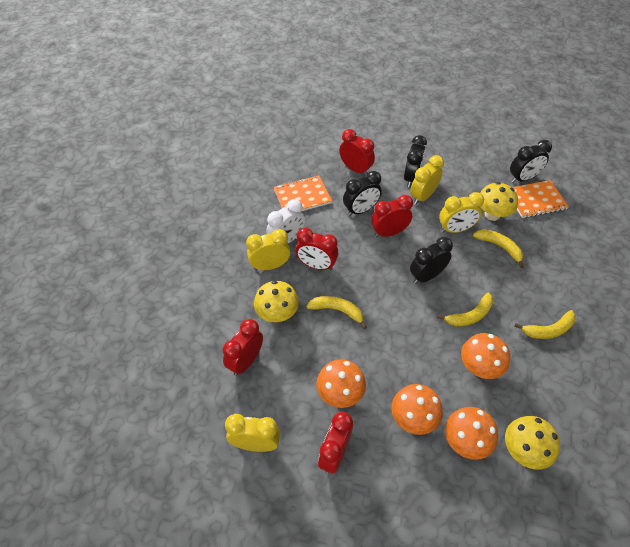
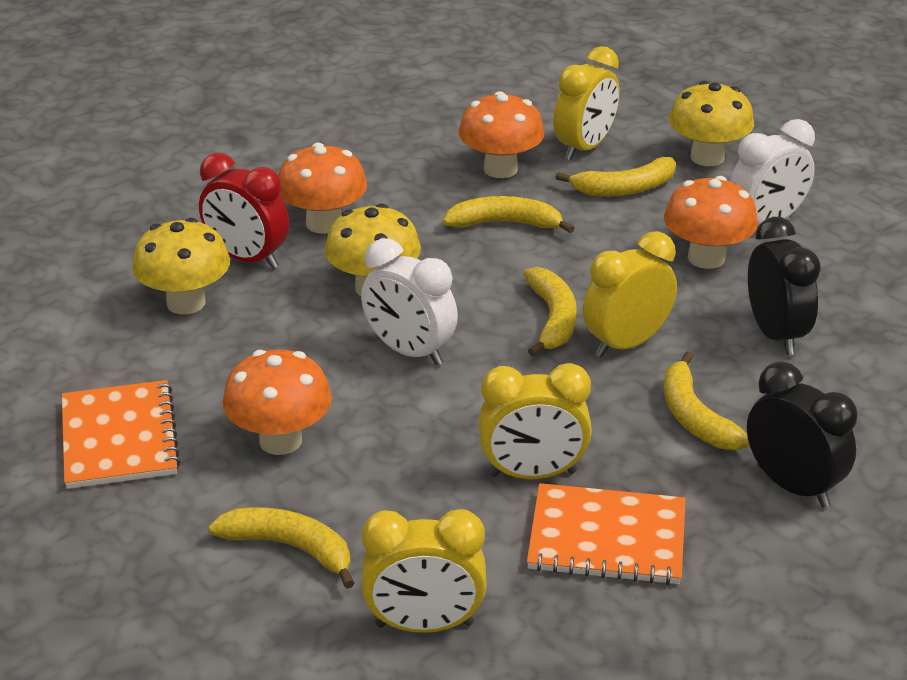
black clock: 4 -> 2
red clock: 5 -> 1
white clock: 1 -> 2
yellow banana: 4 -> 5

